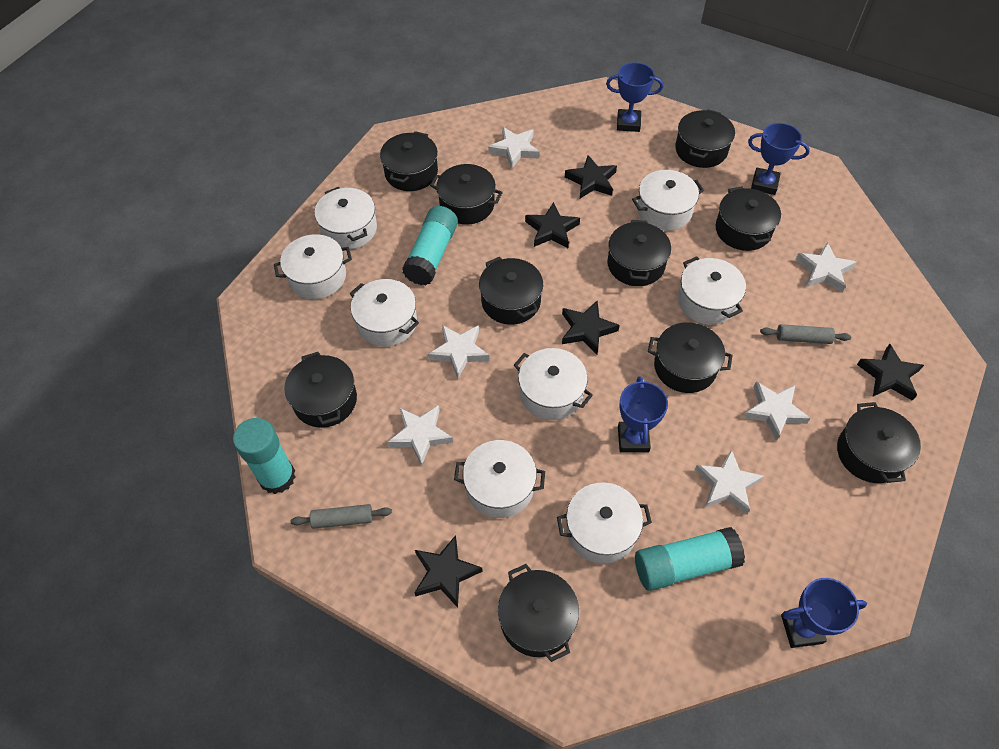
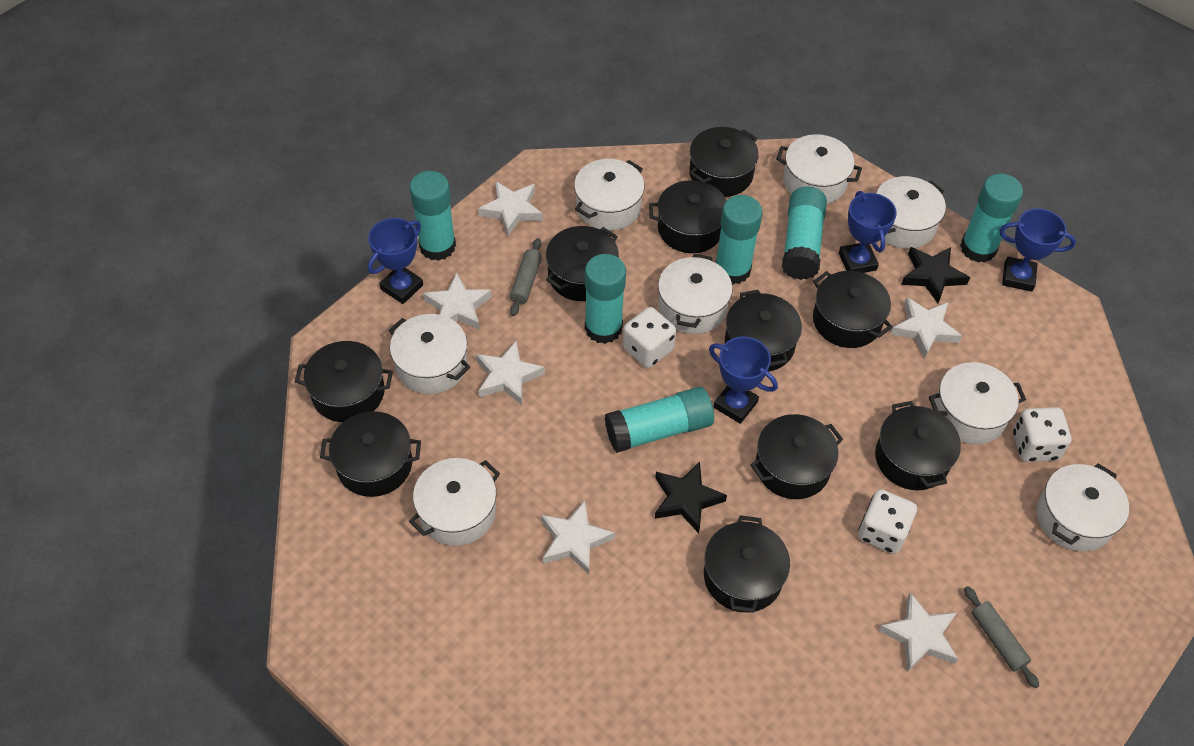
black star: 5 -> 2
turquoise glue stick: 3 -> 6
white dice: 0 -> 3

